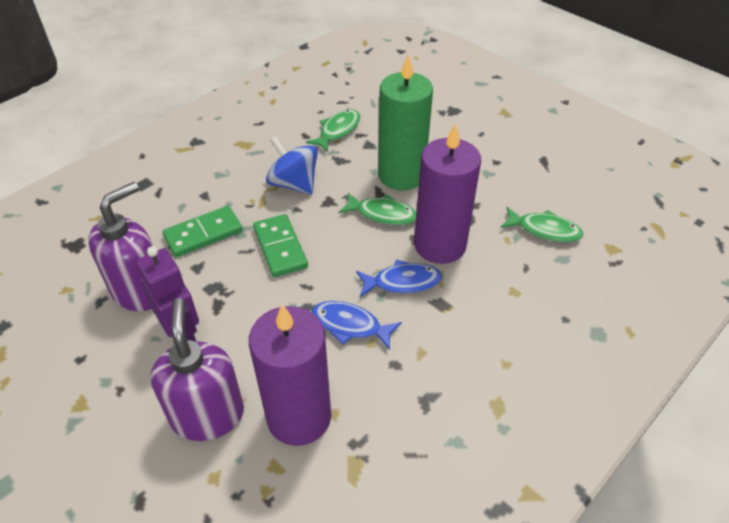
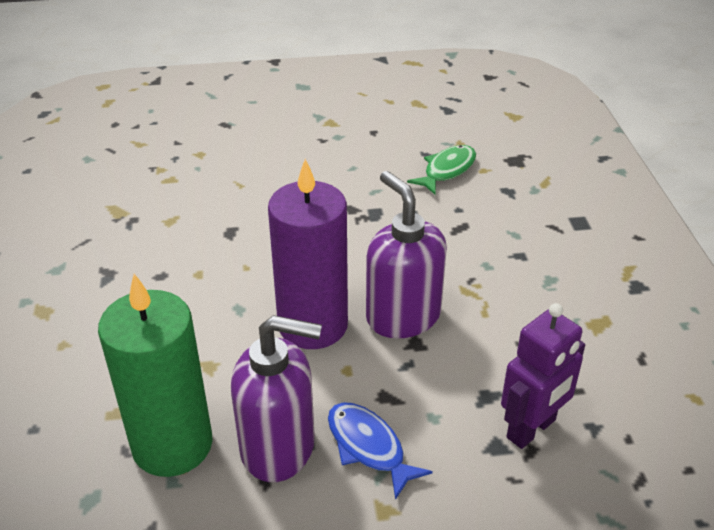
blue fish: 2 -> 1
blue spinning top: 1 -> 0
green domino: 2 -> 0
green fish: 3 -> 1
purple candle: 2 -> 1

